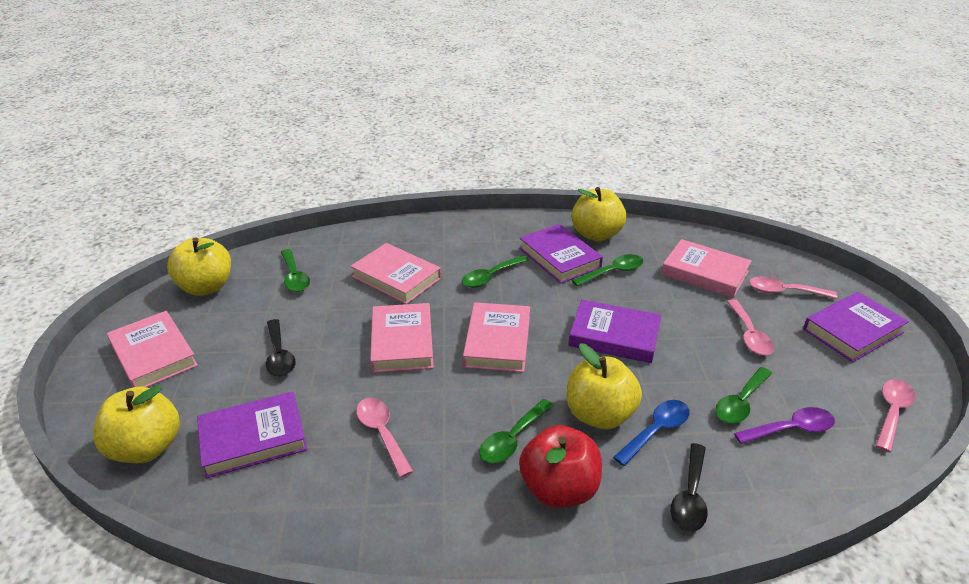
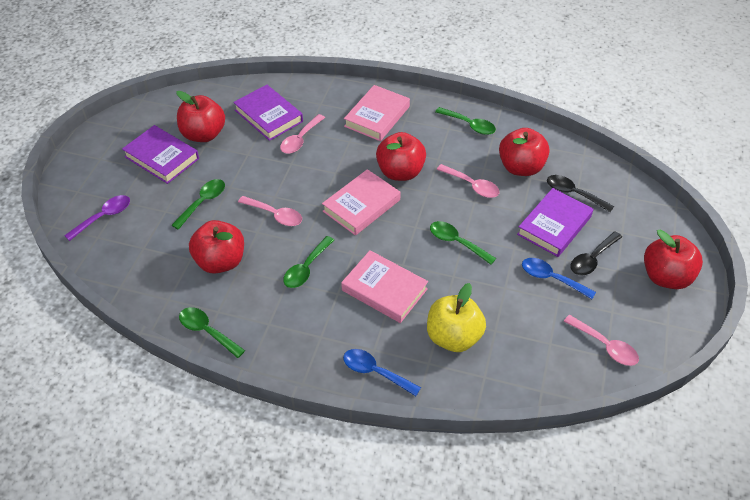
blue spoon: 1 -> 2
pink book: 5 -> 3
purple book: 4 -> 3
red apple: 1 -> 5
yellow apple: 4 -> 1

